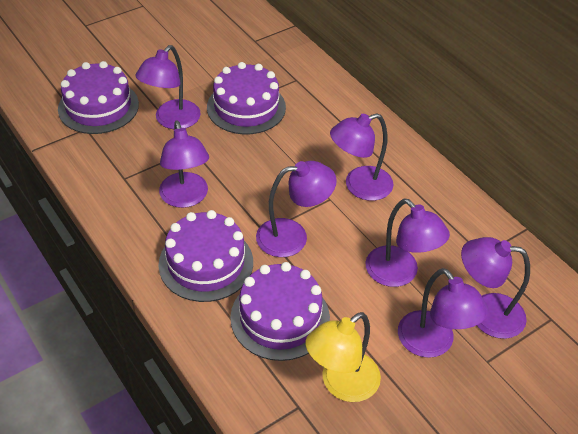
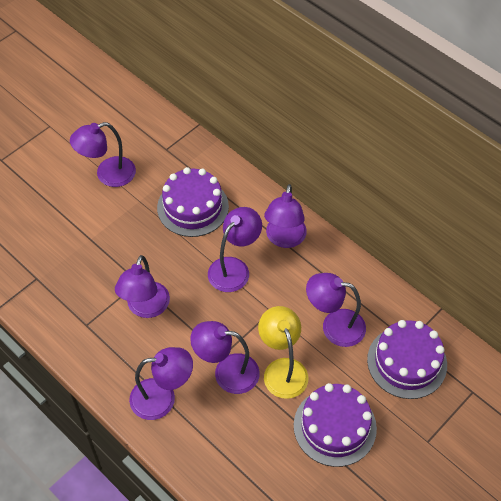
purple cake: 4 -> 3

